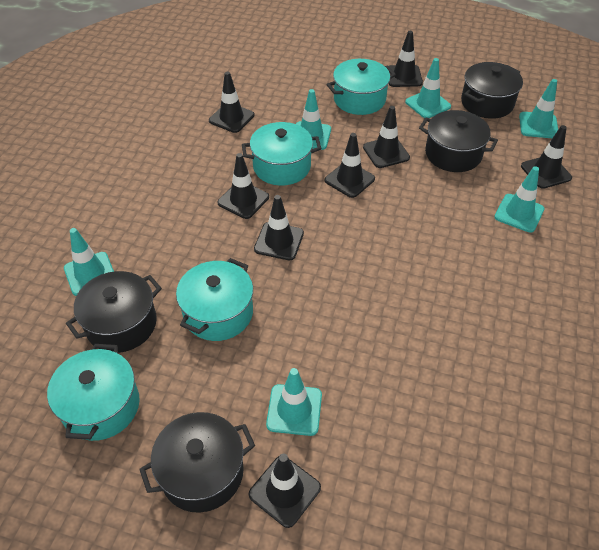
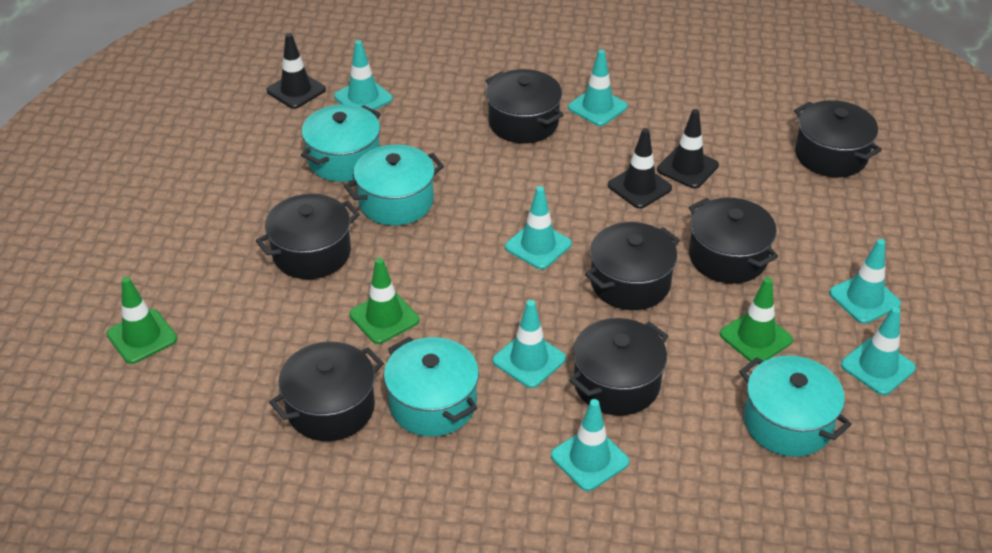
black pot: 4 -> 7
black traffic cone: 8 -> 3
green traffic cone: 0 -> 3
turquoise traffic cone: 6 -> 7

